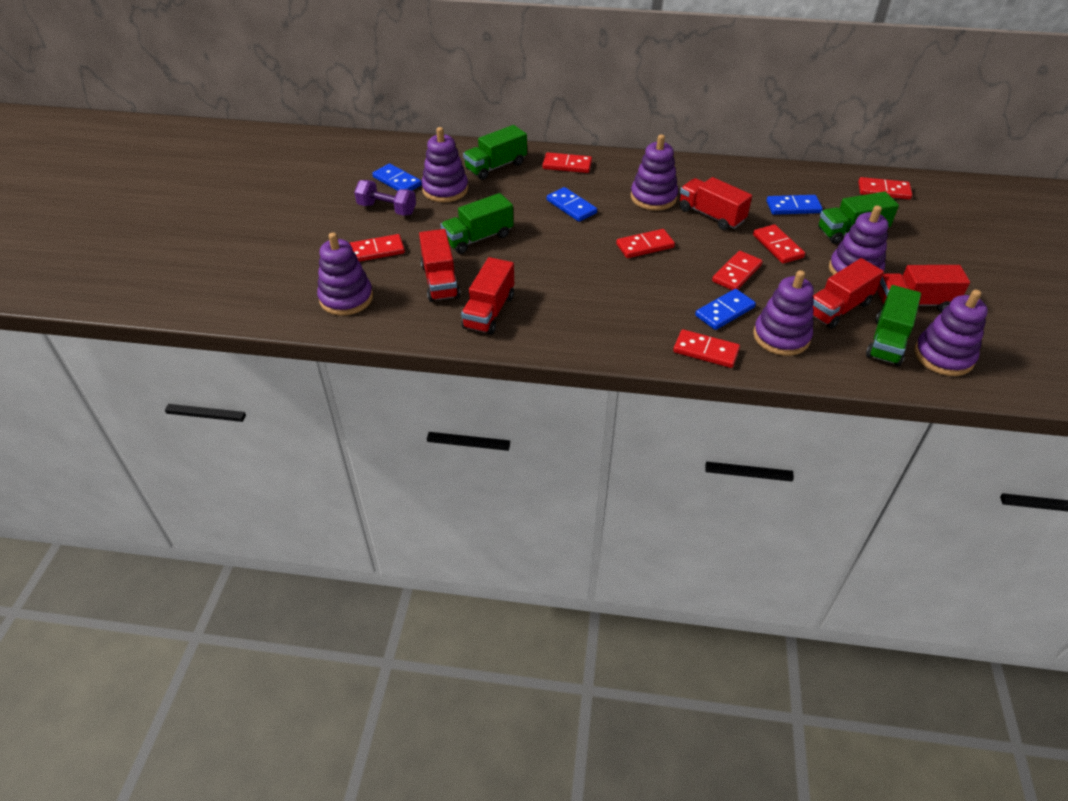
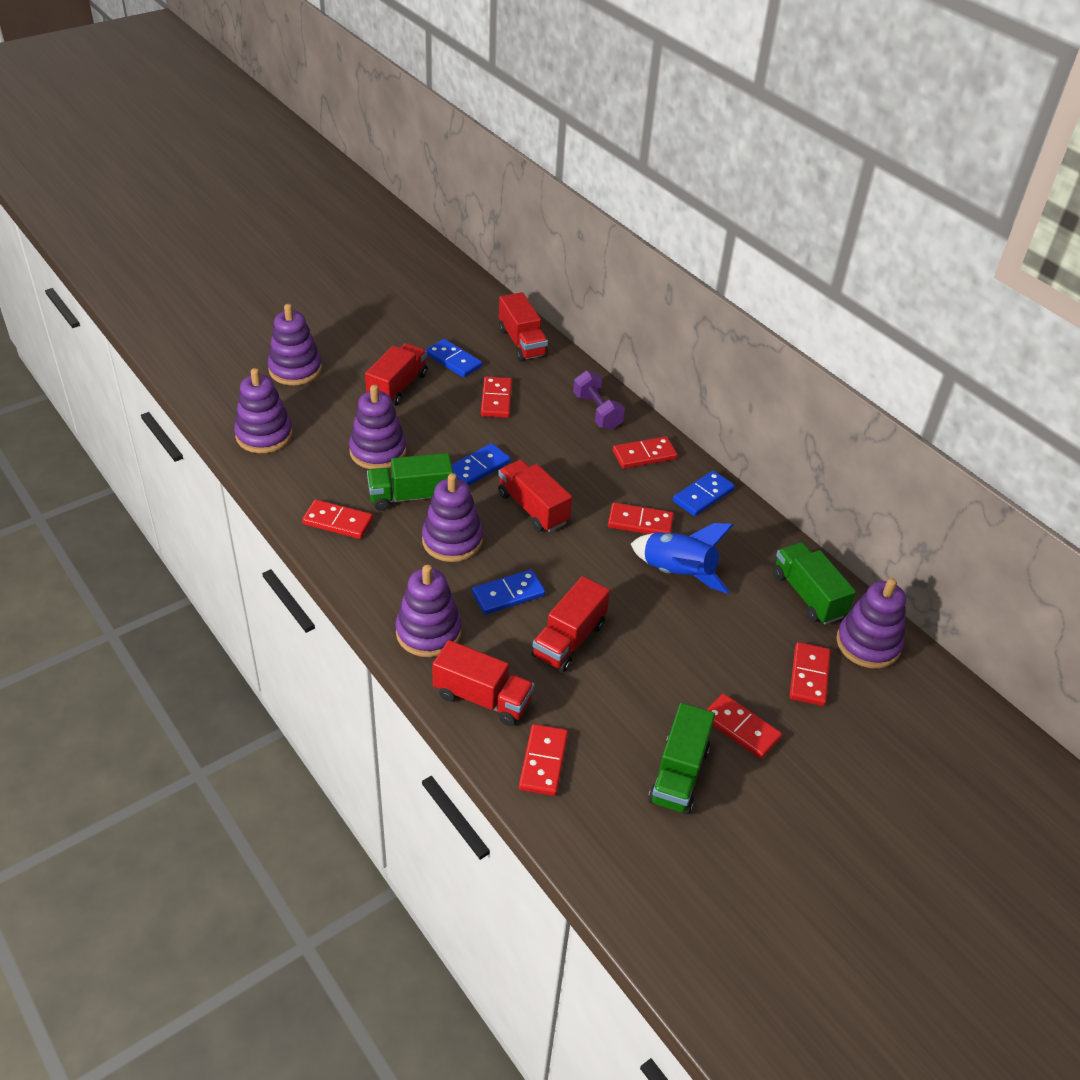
blue rocket: 0 -> 1
green truck: 4 -> 3

